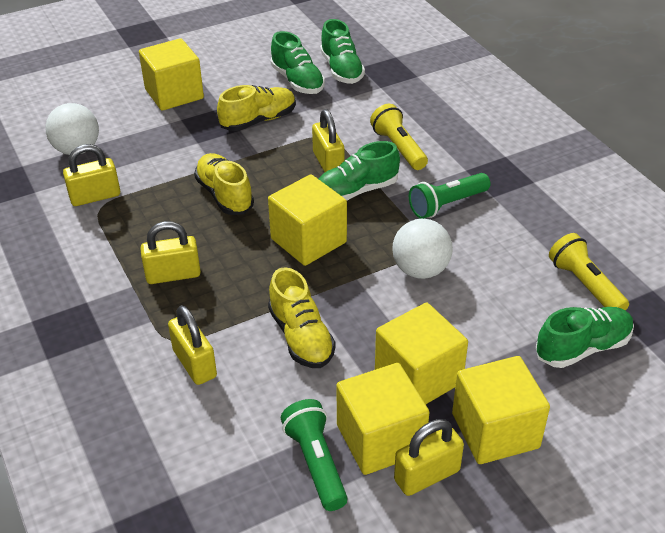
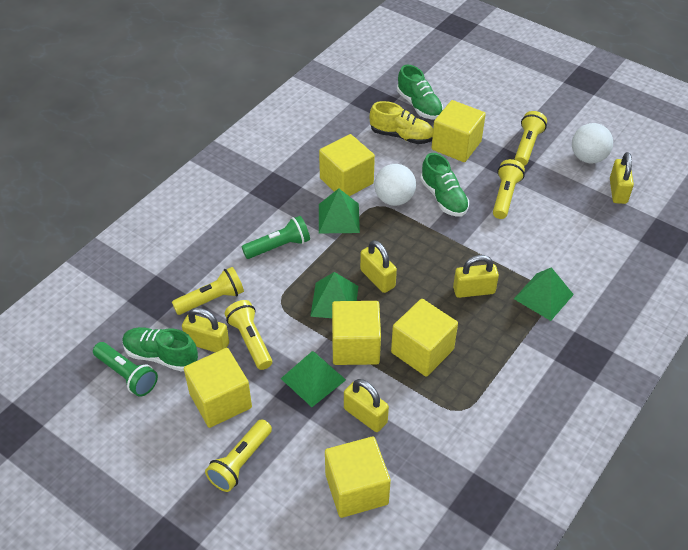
green pyramid: 0 -> 4
green shoe: 4 -> 3
yellow cube: 5 -> 6
yellow flashlight: 2 -> 5
yellow shoe: 3 -> 1

